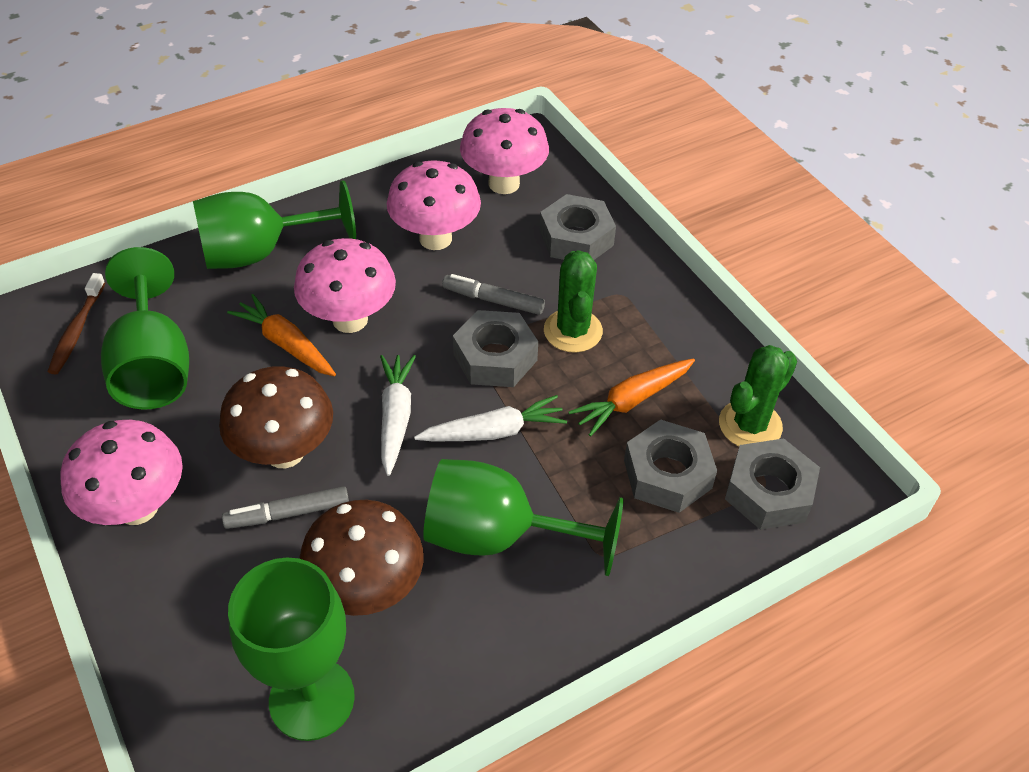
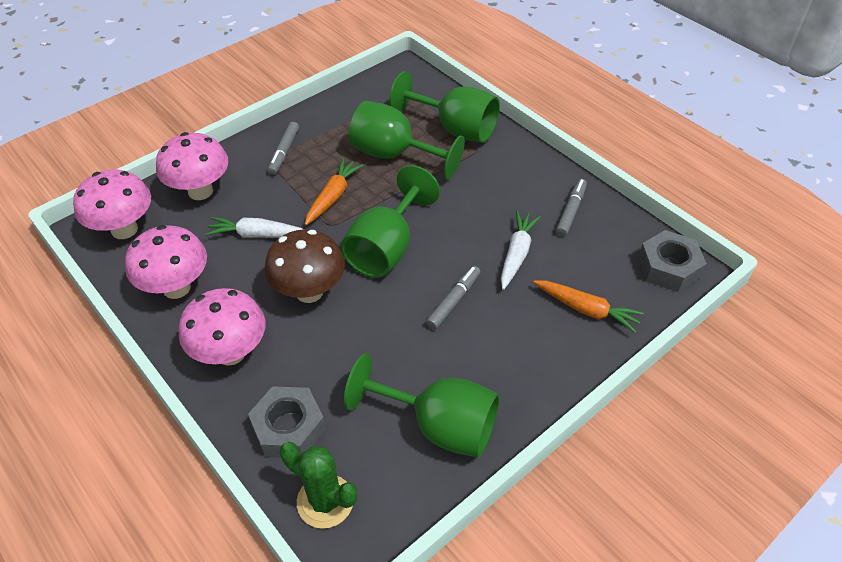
brown mushroom: 2 -> 1
brown toothbrush: 1 -> 0
green cactus: 2 -> 1
grey marker: 2 -> 3
grey nut: 4 -> 2

